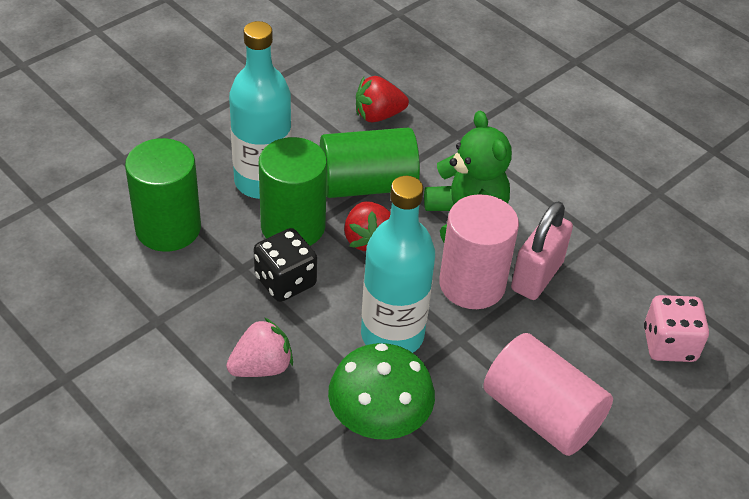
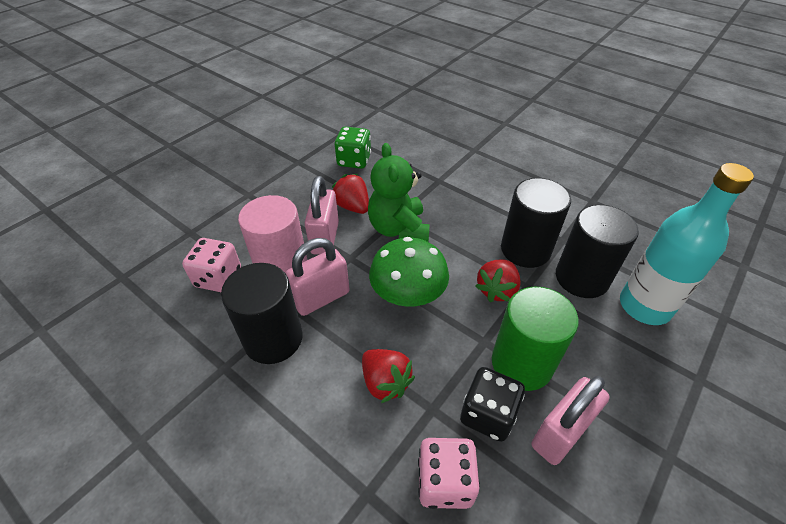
black cylinder: 0 -> 3
green cylinder: 3 -> 1
green dice: 0 -> 1
pink cylinder: 2 -> 1
pink dice: 1 -> 2
pink padlock: 1 -> 3
pink strawberry: 1 -> 0
red strawberry: 2 -> 3
turquoise bottle: 2 -> 1

